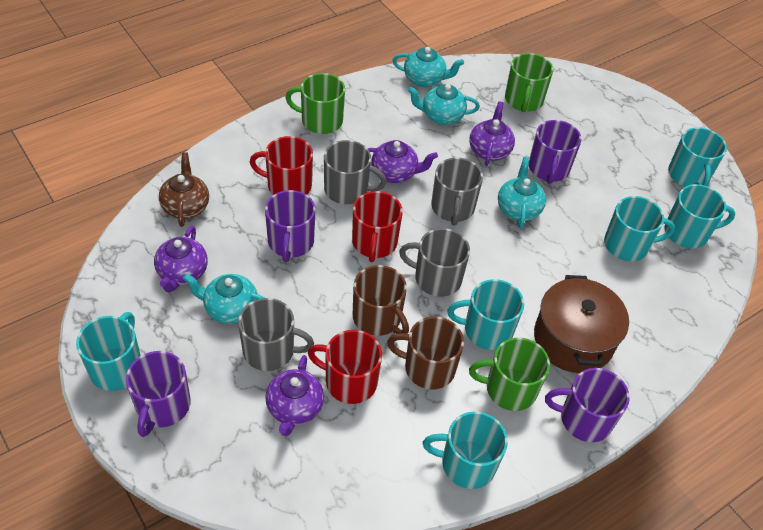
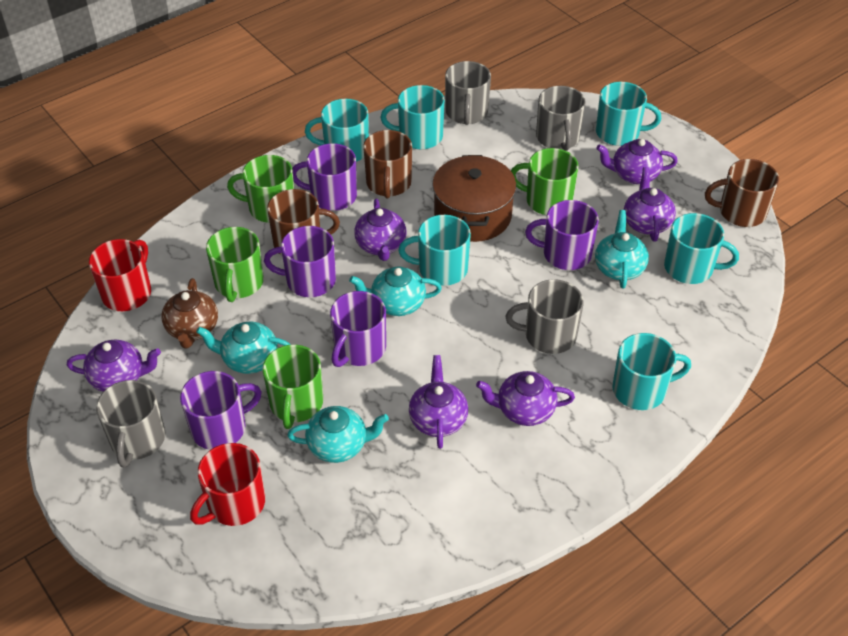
brown mug: 2 -> 3
green mug: 3 -> 4
purple mug: 4 -> 5
purple teapot: 4 -> 6
red mug: 3 -> 2

